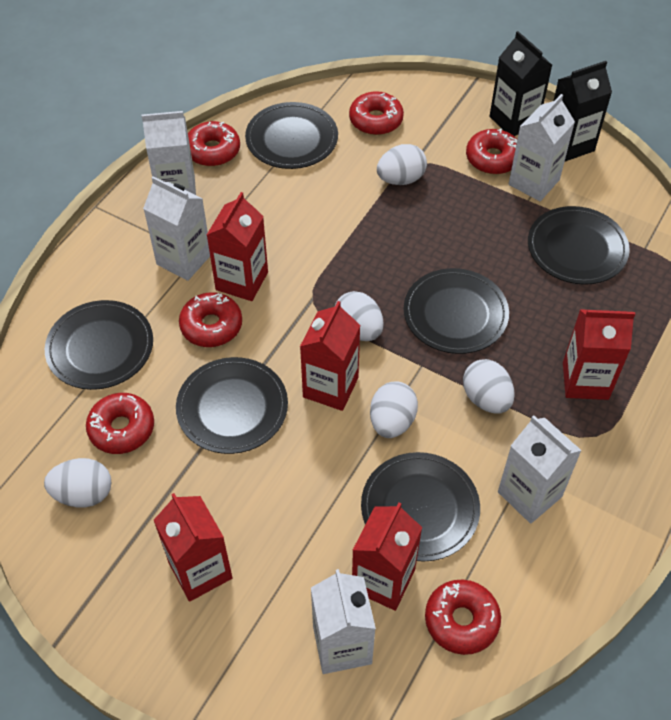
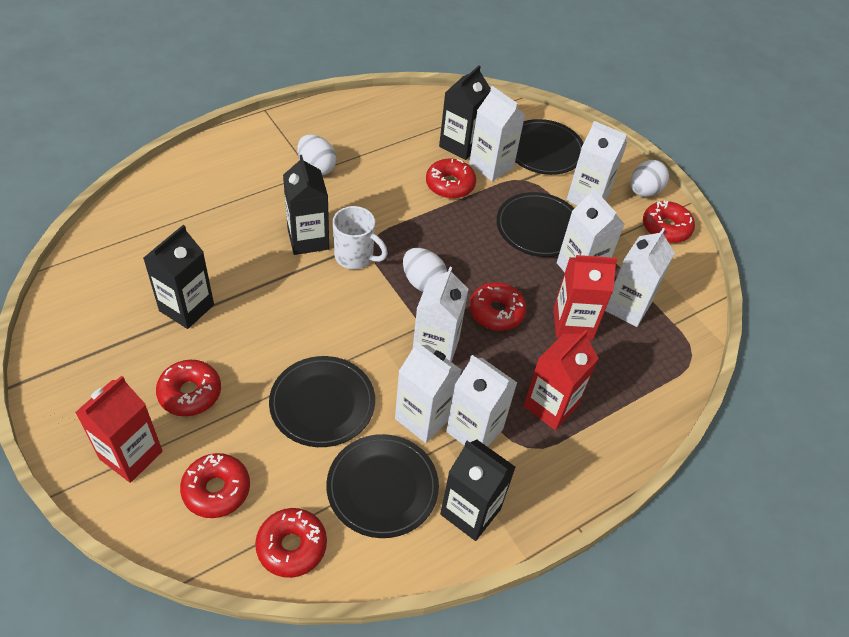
black carton: 2 -> 4
black plate: 6 -> 4
red carton: 5 -> 3
white carton: 5 -> 7
white egg: 5 -> 3
white mug: 0 -> 1

